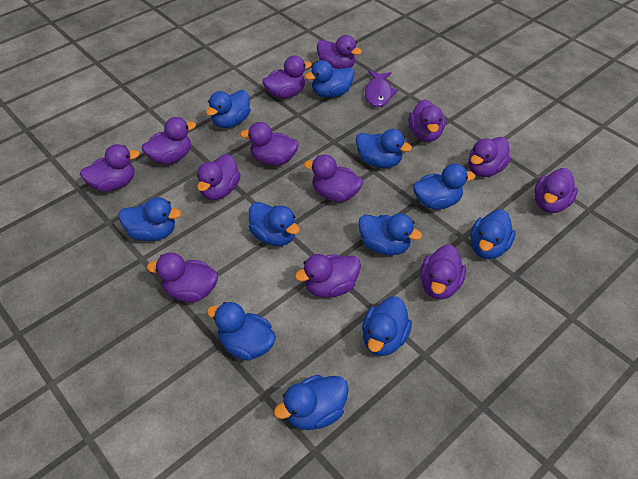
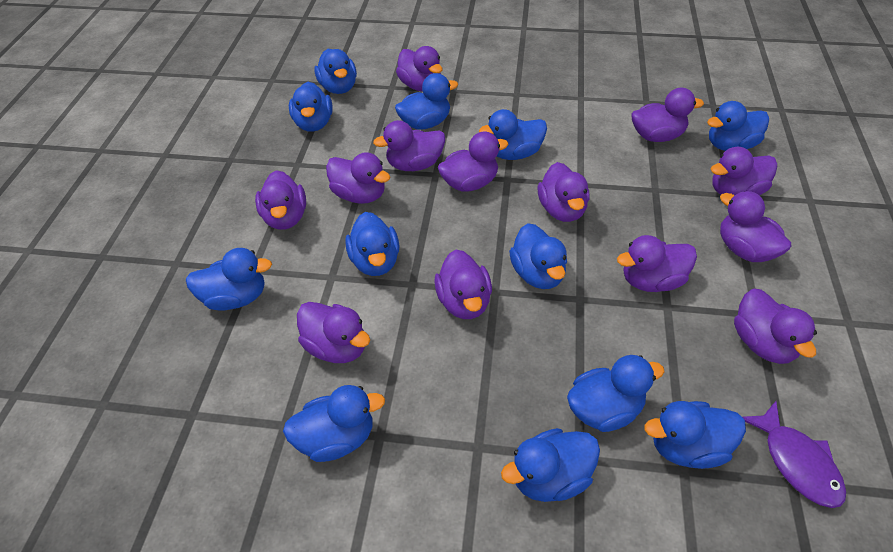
blue duck: 11 -> 12

